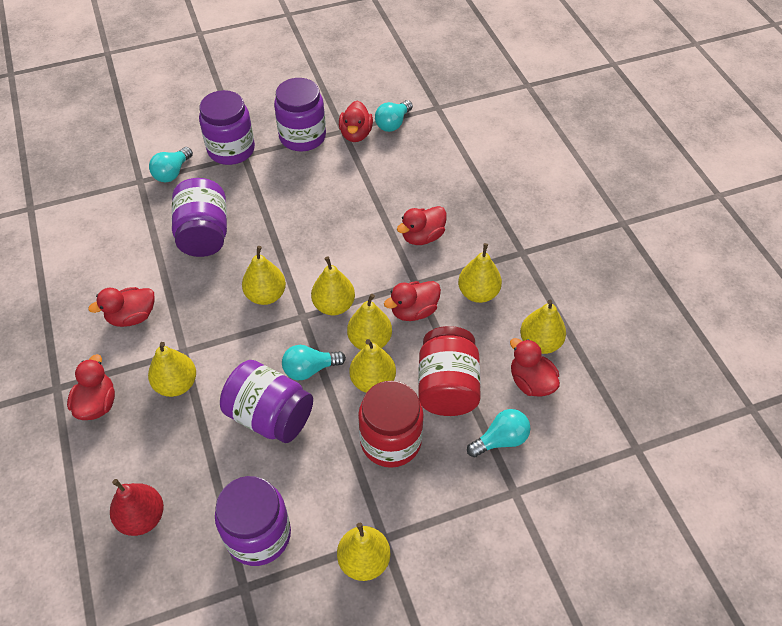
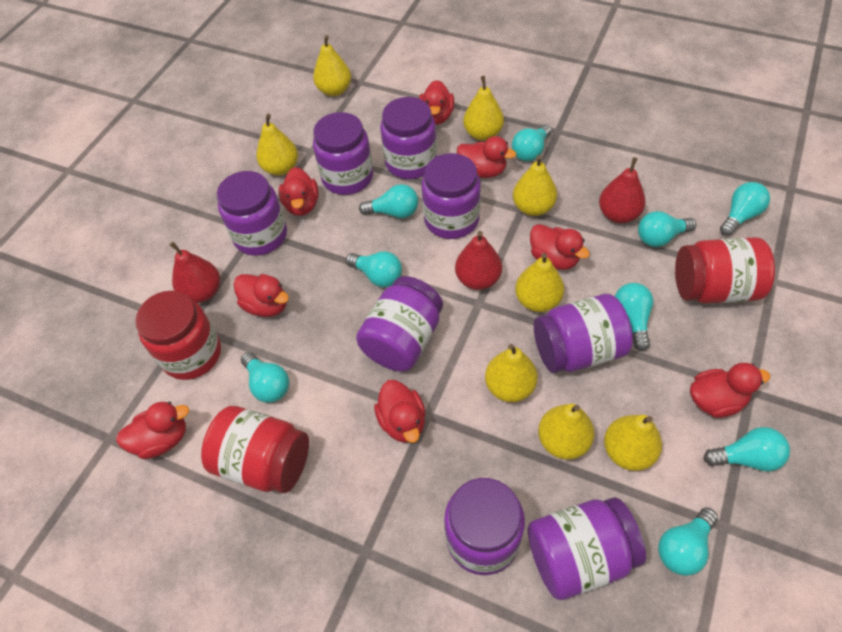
purple jar: 5 -> 8
red duck: 6 -> 8
red jar: 2 -> 3
red pear: 1 -> 3
turquoise light bulb: 4 -> 9

